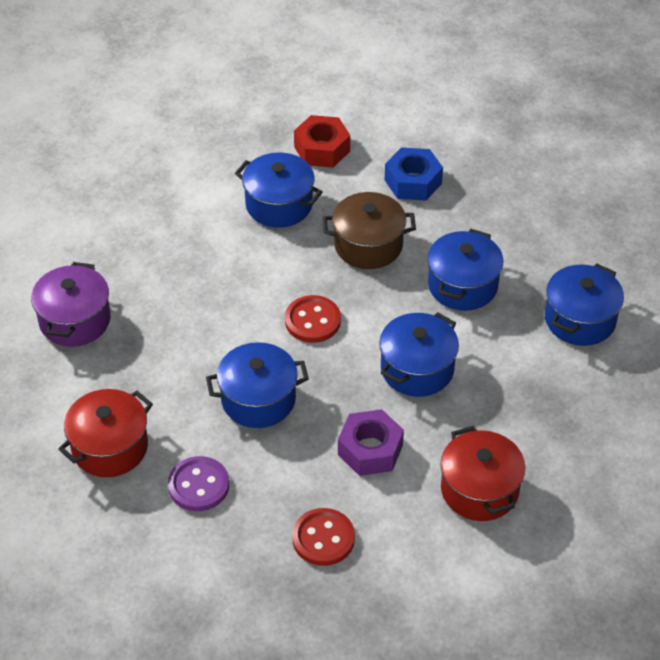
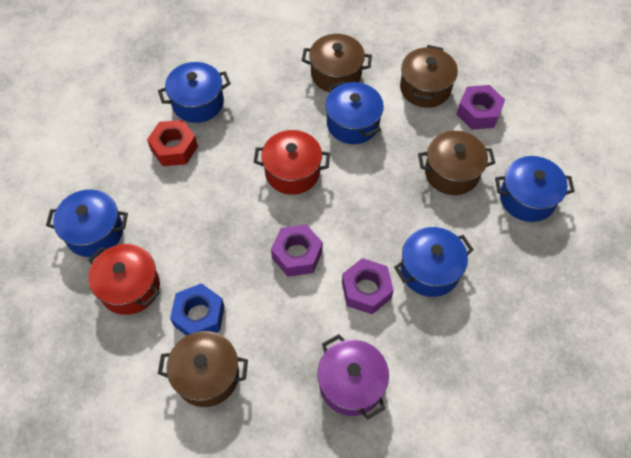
brown pot: 1 -> 4
purple button: 1 -> 0
purple nut: 1 -> 3
red button: 2 -> 0

